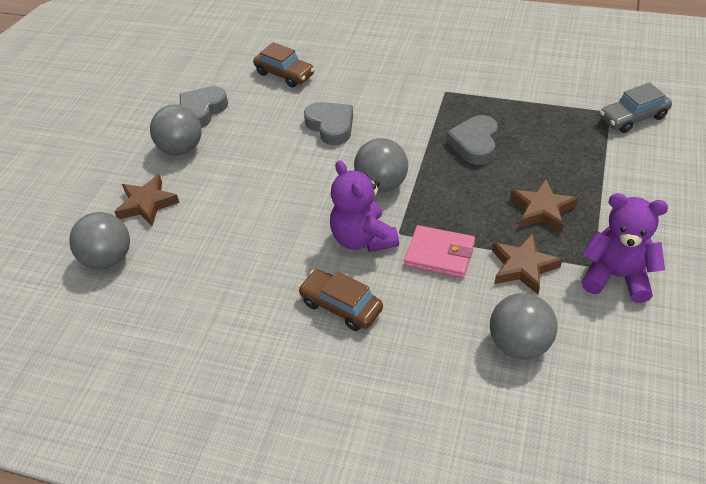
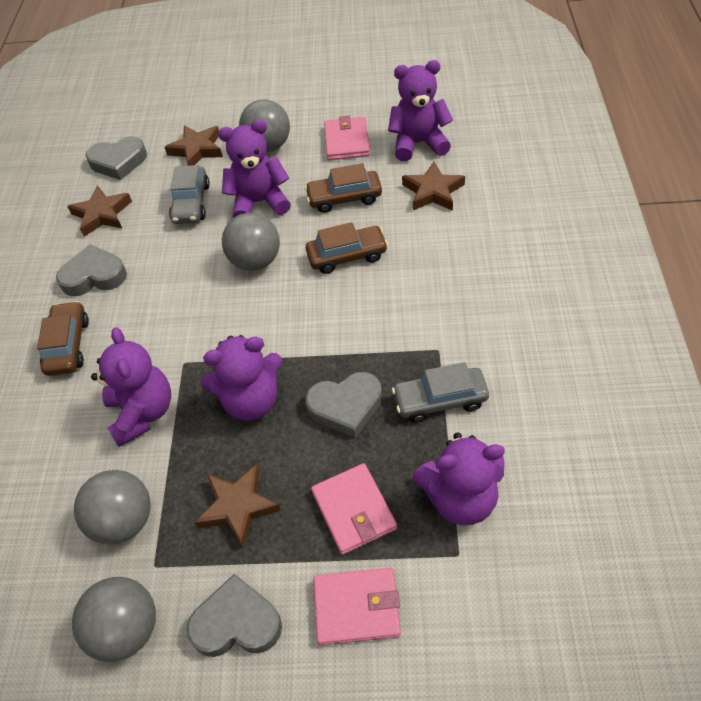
brown car: 2 -> 3
brown star: 3 -> 4
grey car: 1 -> 2
grey heart: 3 -> 4
pink wallet: 1 -> 3
purple teddy bear: 2 -> 5

